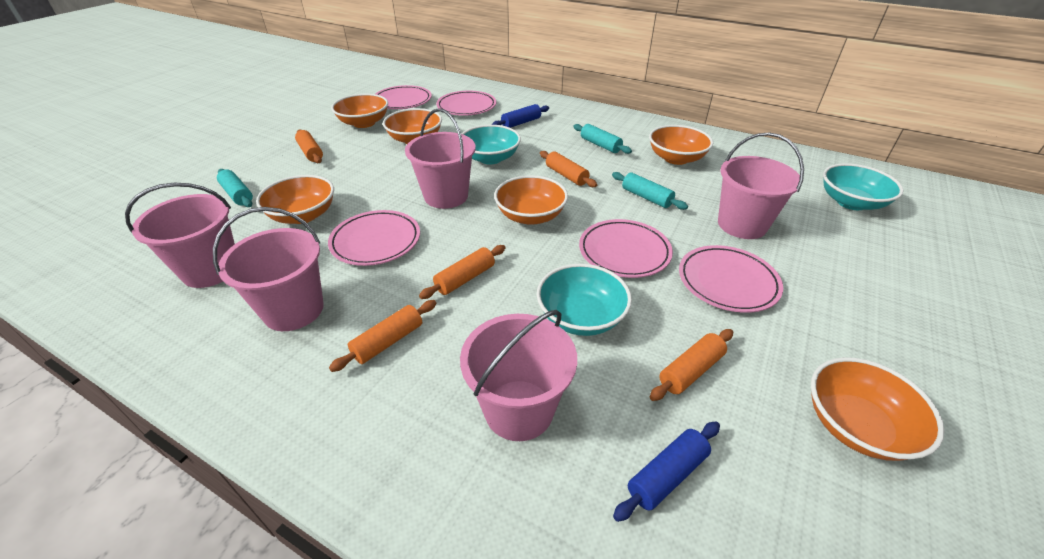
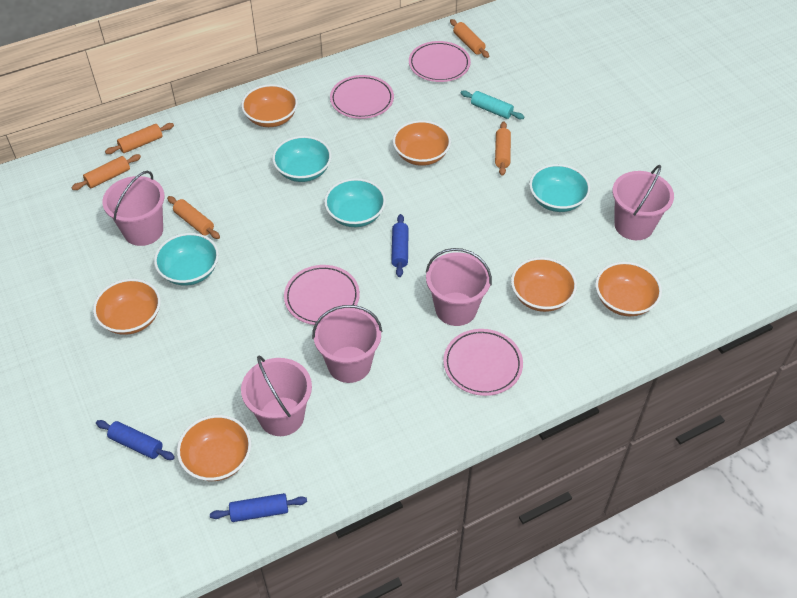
blue rolling pin: 2 -> 3
pink plate: 5 -> 4
turquoise bowl: 3 -> 4
turquoise rolling pin: 3 -> 1

